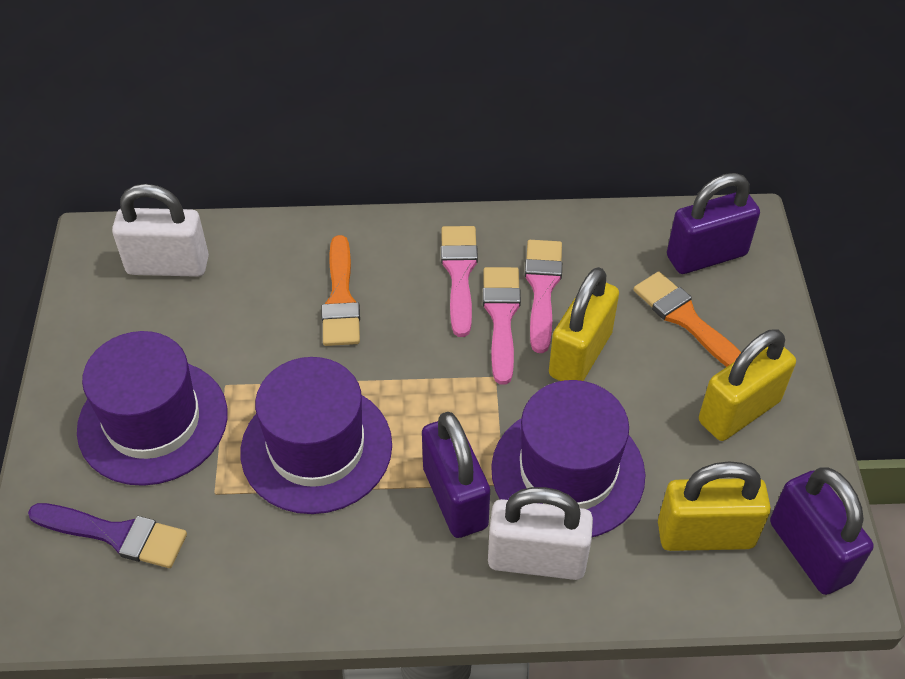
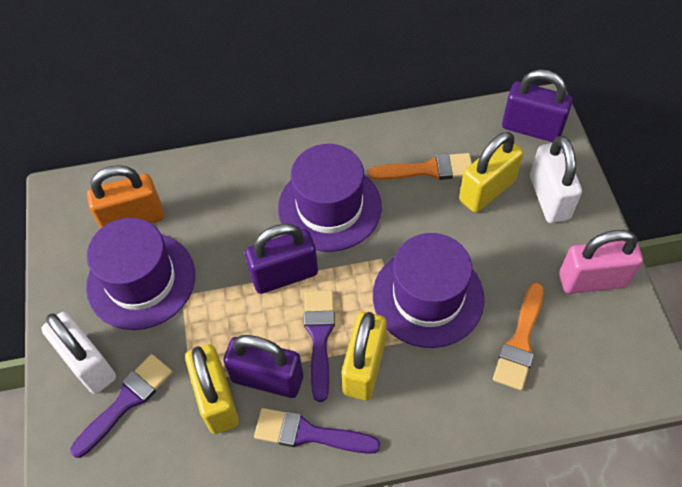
orange padlock: 0 -> 1
pink brush: 3 -> 0
pink padlock: 0 -> 1
purple brush: 1 -> 3

